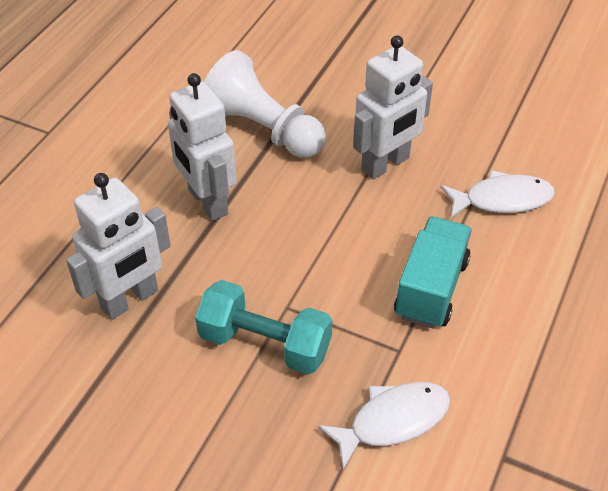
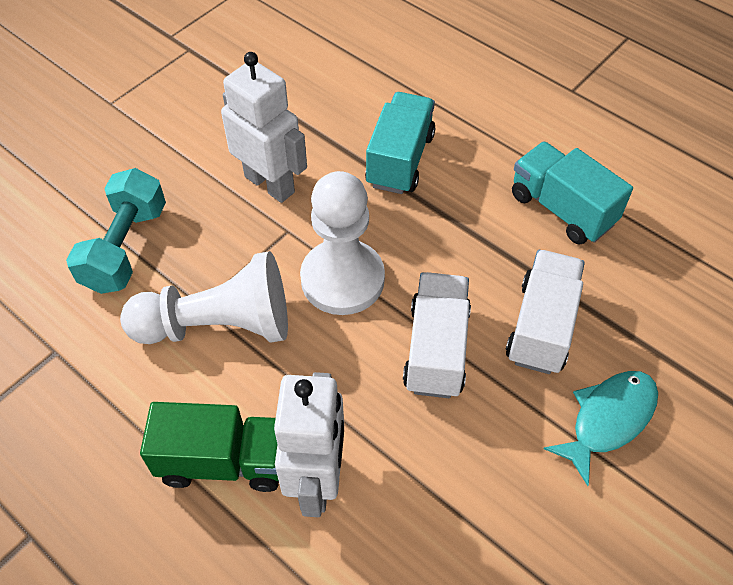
green truck: 0 -> 1
turquoise fish: 0 -> 1
turquoise truck: 1 -> 2
white fish: 2 -> 0
white pawn: 1 -> 2
white robot: 3 -> 2
white truck: 0 -> 2

